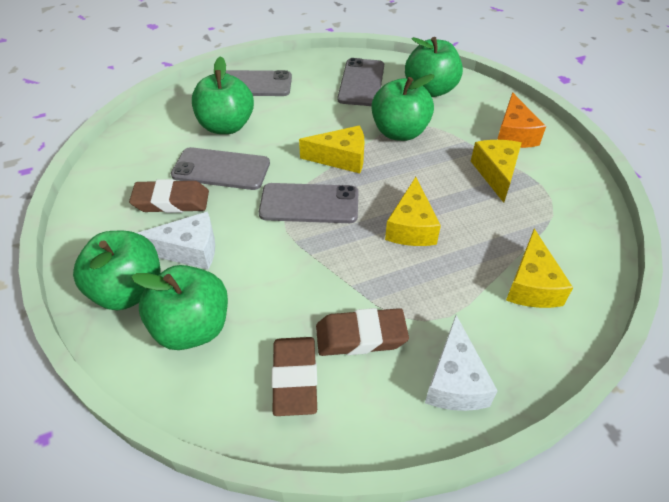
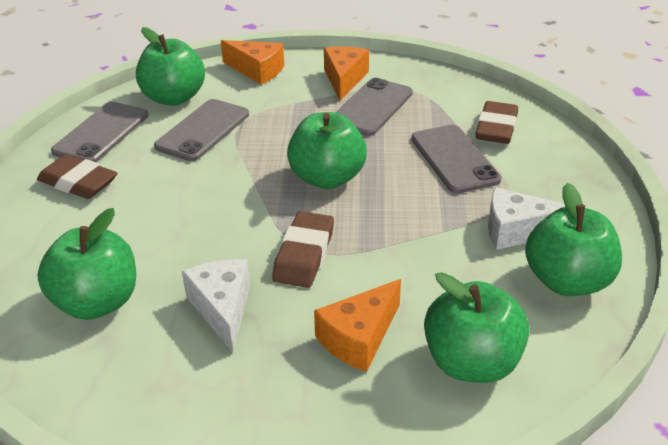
orange cheese: 1 -> 3
yellow cheese: 4 -> 0

